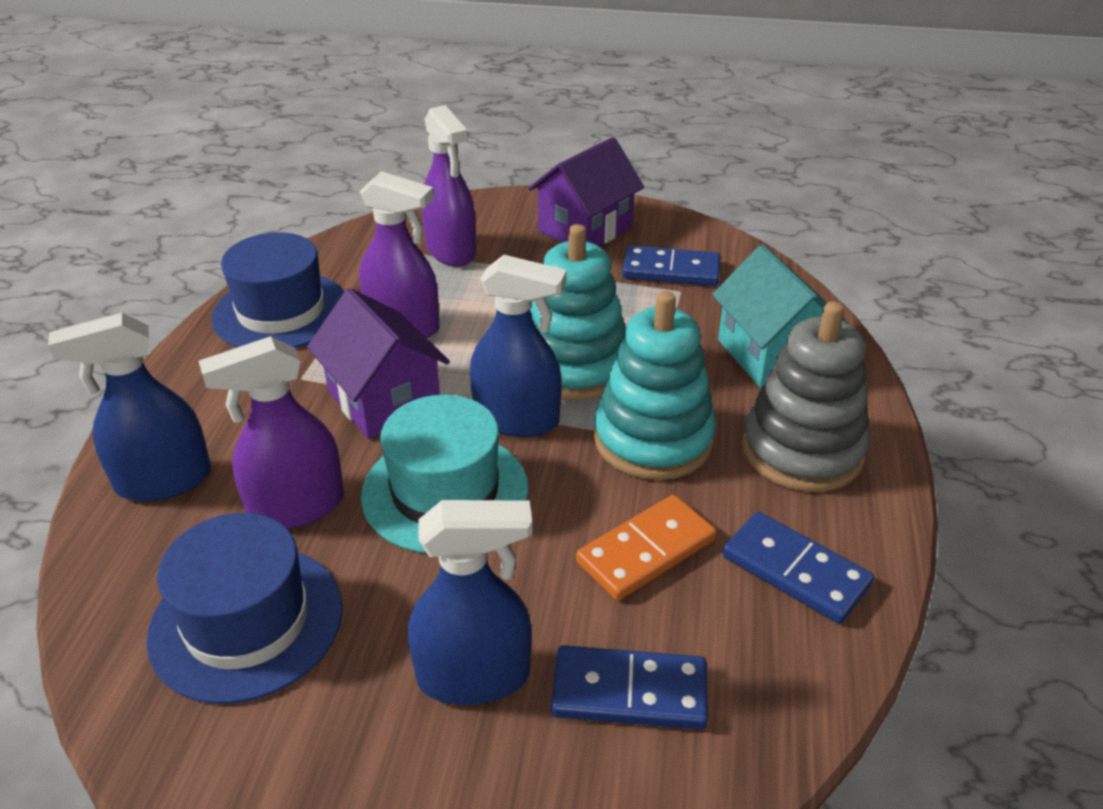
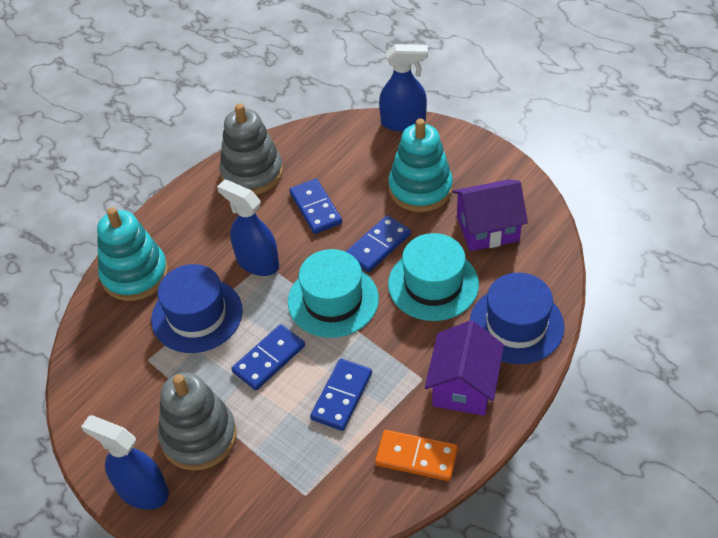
blue domino: 3 -> 4
grey stacking toy: 1 -> 2
purple spray bottle: 3 -> 0
turquoise hat: 1 -> 2
turquoise house: 1 -> 0

